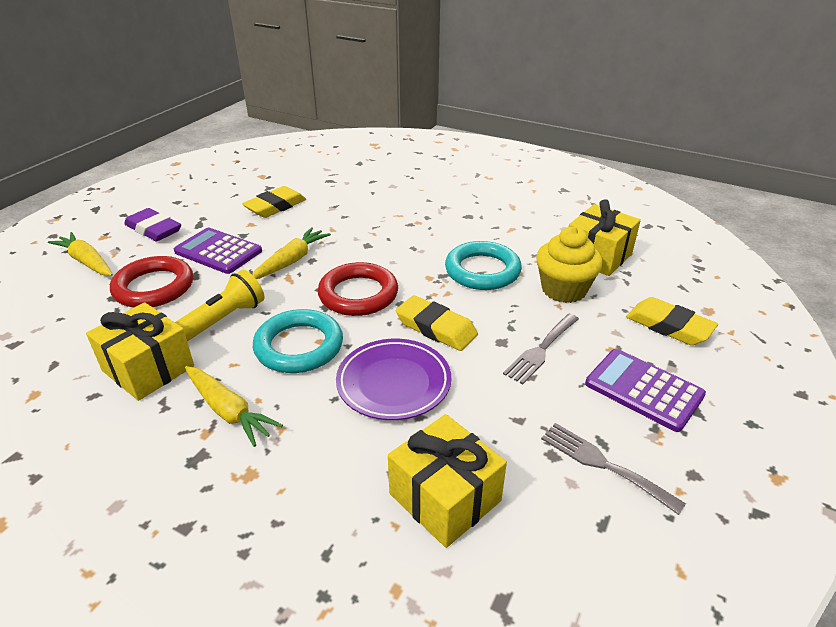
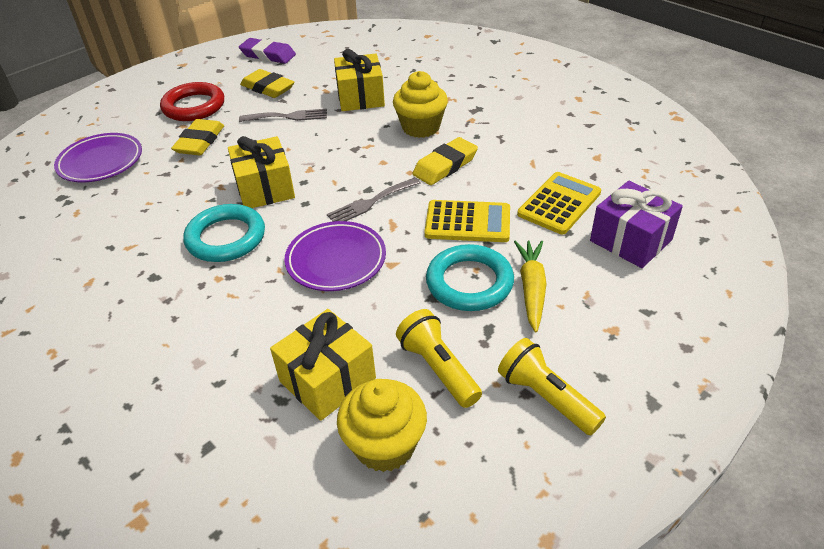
purple calculator: 2 -> 0
purple gift: 0 -> 1
purple plate: 1 -> 2
red ring: 2 -> 1
yellow calculator: 0 -> 2
yellow carrot: 3 -> 1
yellow cupcake: 1 -> 2
yellow flashlight: 1 -> 2

